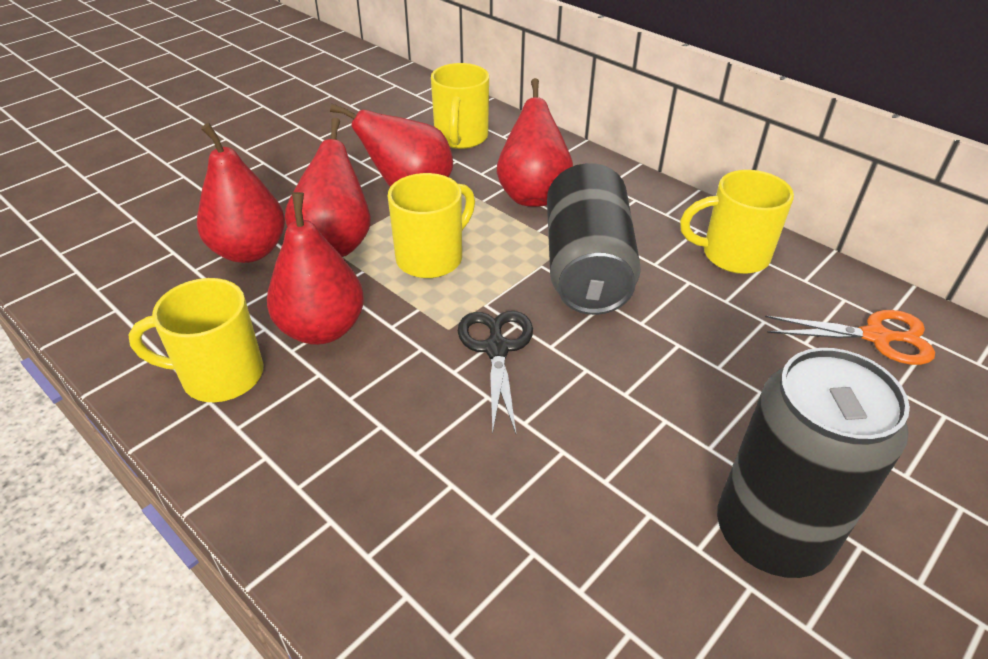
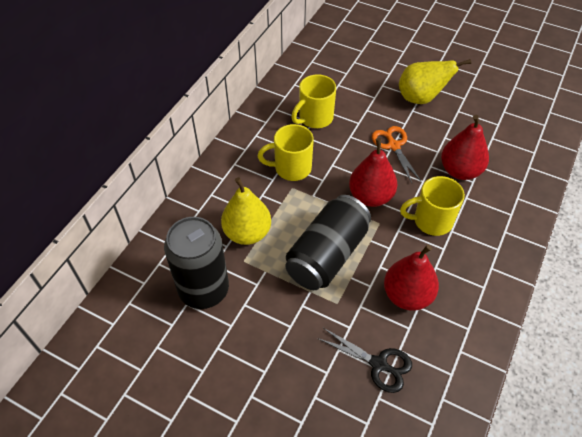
red pear: 5 -> 3
yellow mug: 4 -> 3
yellow pear: 0 -> 2

